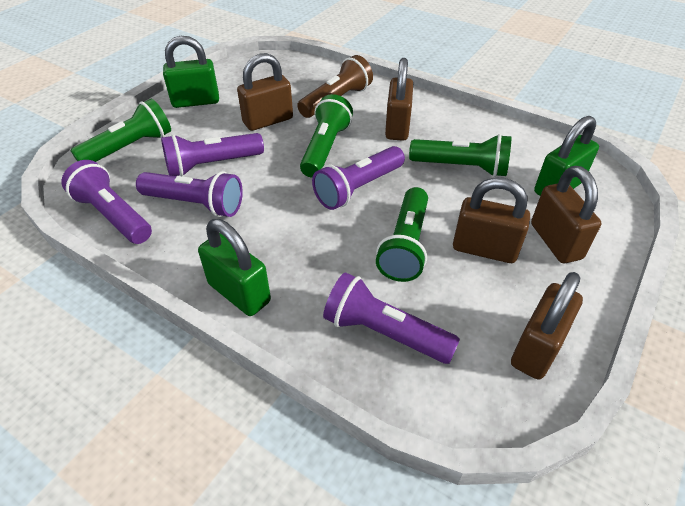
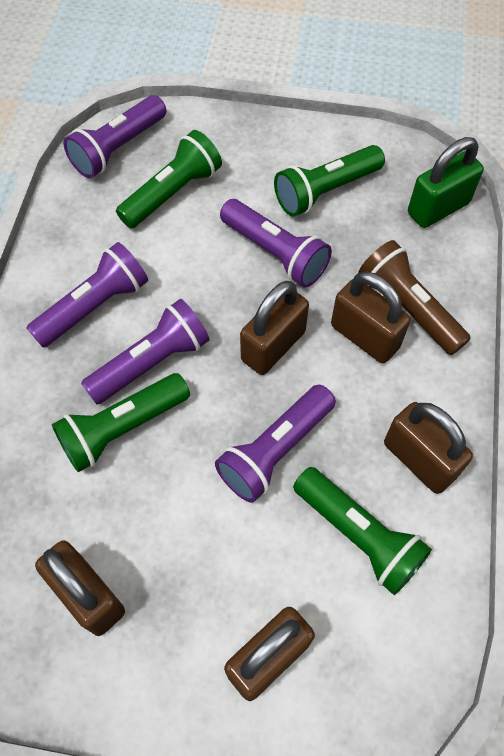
green padlock: 3 -> 1

